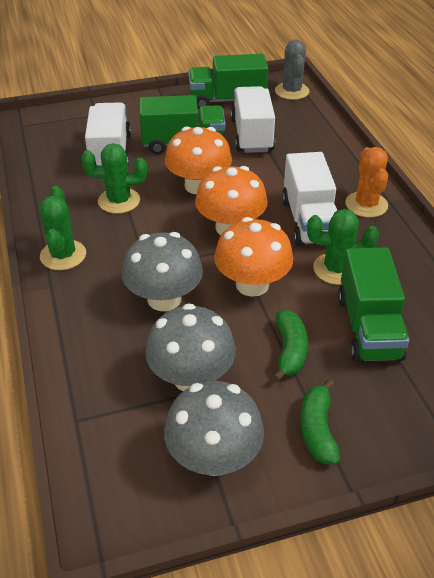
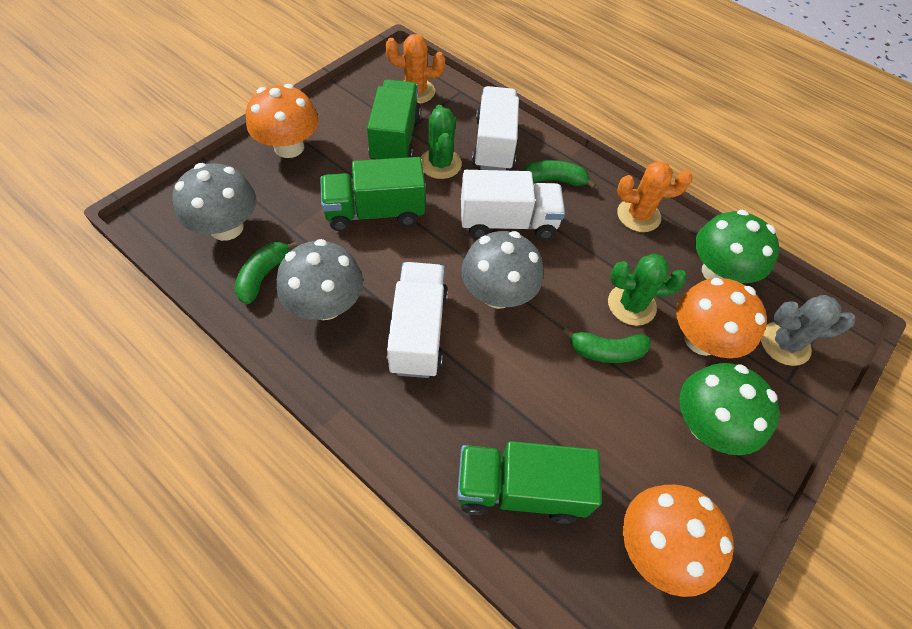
green banana: 2 -> 3
green cactus: 3 -> 2
green mushroom: 0 -> 2
orange cactus: 1 -> 2

